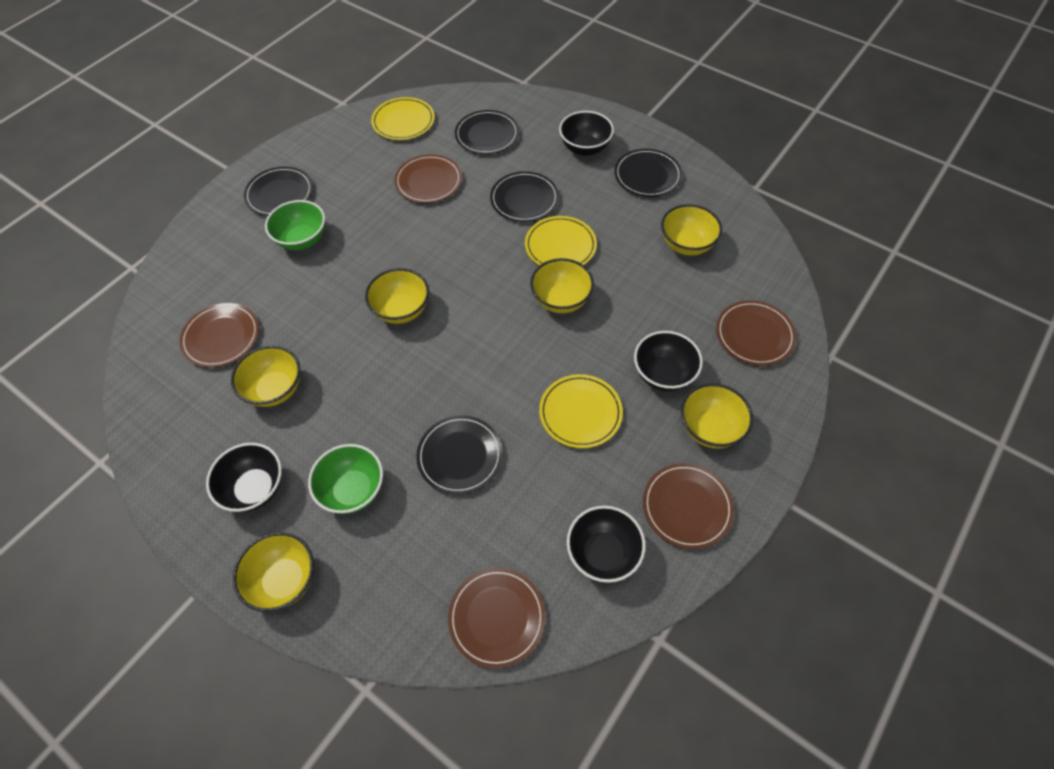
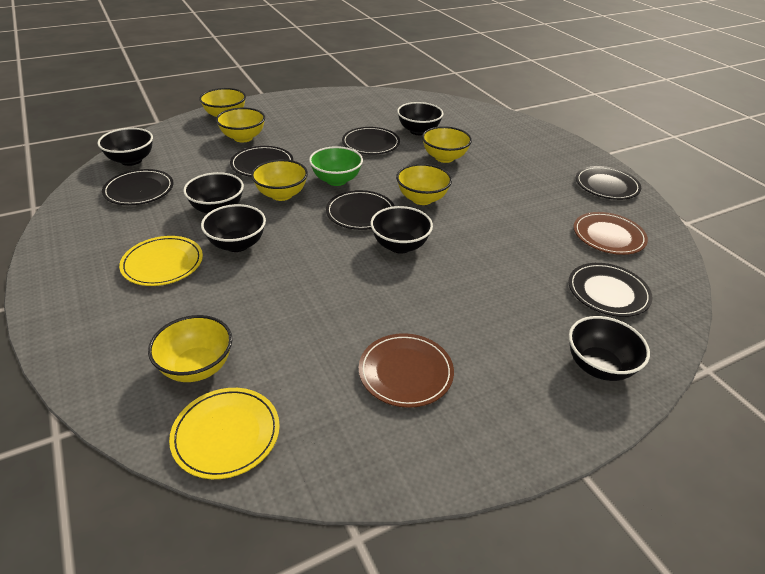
black bowl: 4 -> 6
black plate: 5 -> 6
brown plate: 5 -> 2
green bowl: 2 -> 1
yellow plate: 3 -> 2

